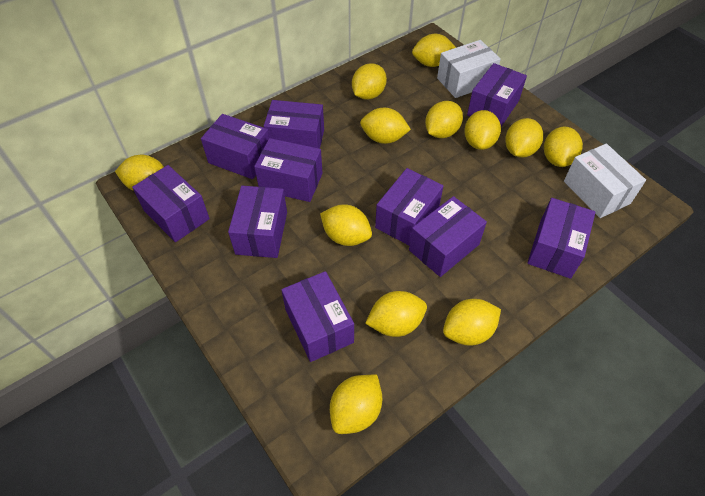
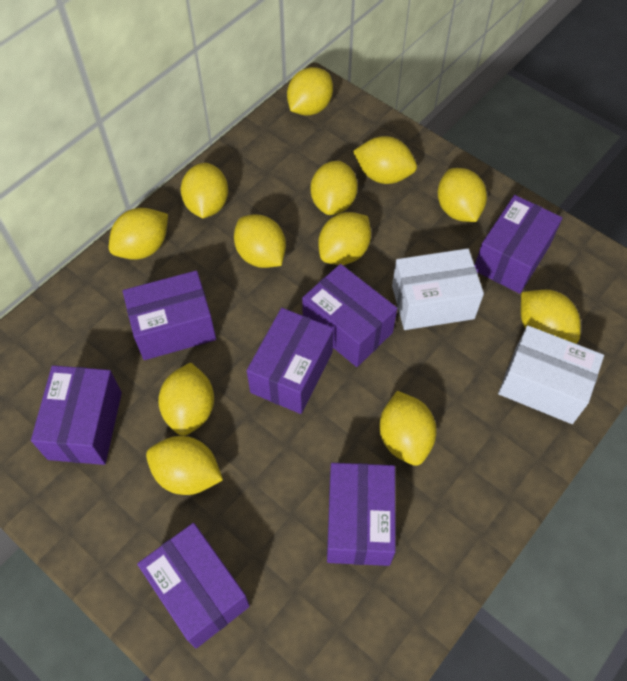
purple box: 10 -> 7

